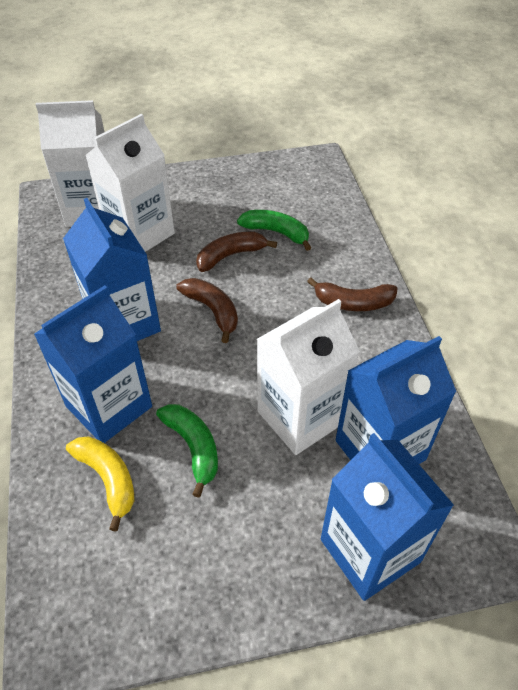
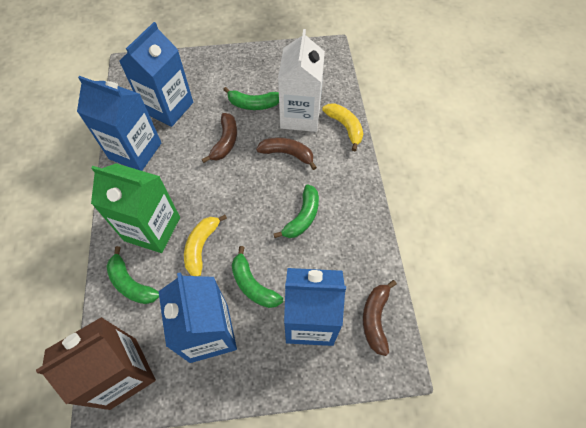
brown carton: 0 -> 1
green banana: 2 -> 4
green carton: 0 -> 1
white carton: 3 -> 1
yellow banana: 1 -> 2

